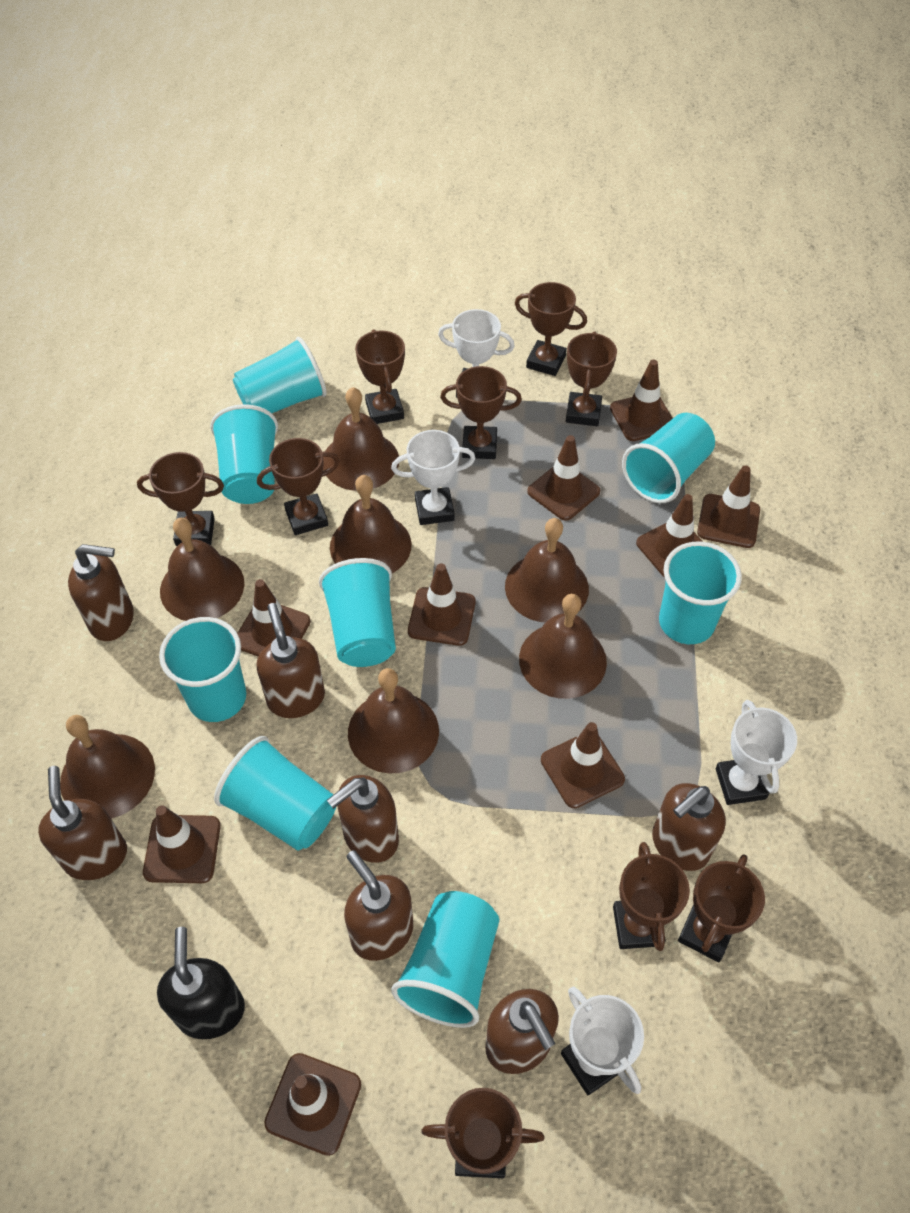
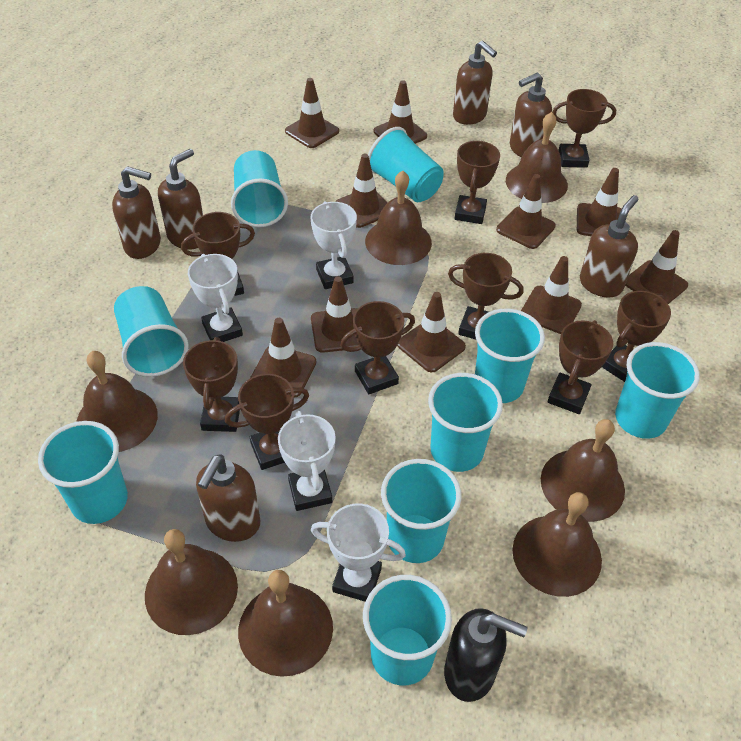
brown soap dispenser: 7 -> 6
brown traffic cone: 9 -> 10
turquoise cup: 8 -> 9

